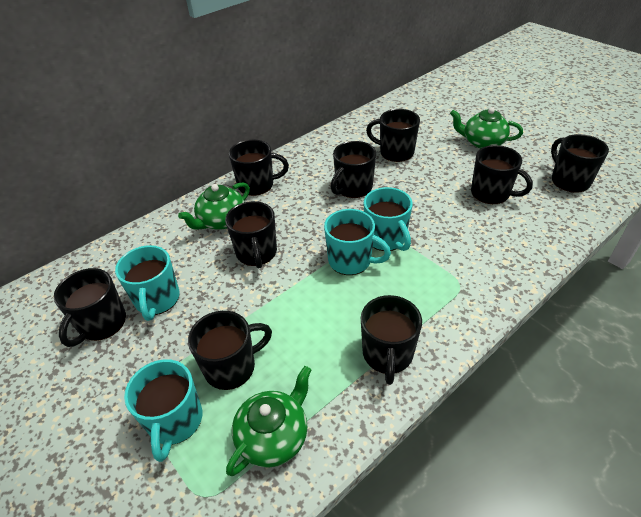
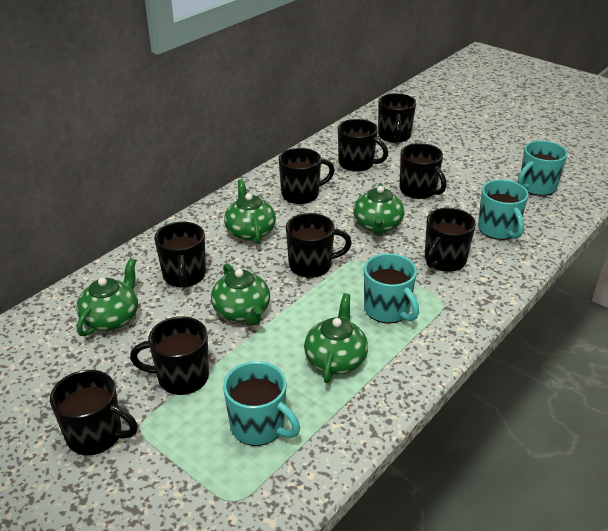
green teapot: 3 -> 5

